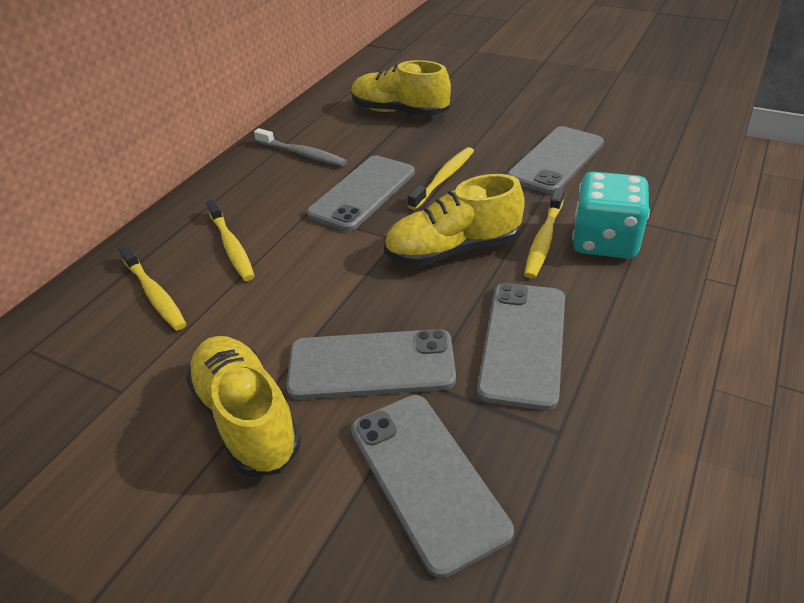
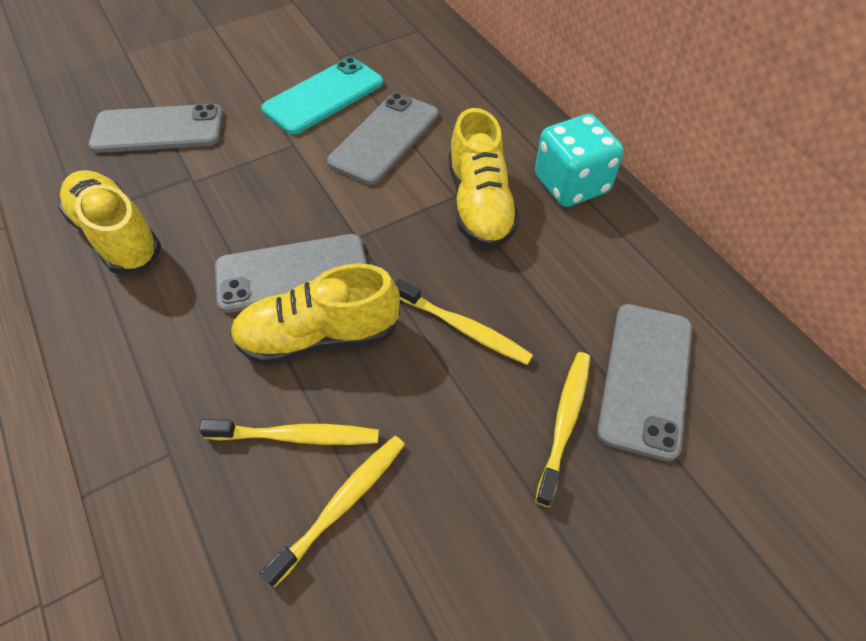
grey phone: 5 -> 4
grey toothbrush: 1 -> 0
turquoise phone: 0 -> 1

